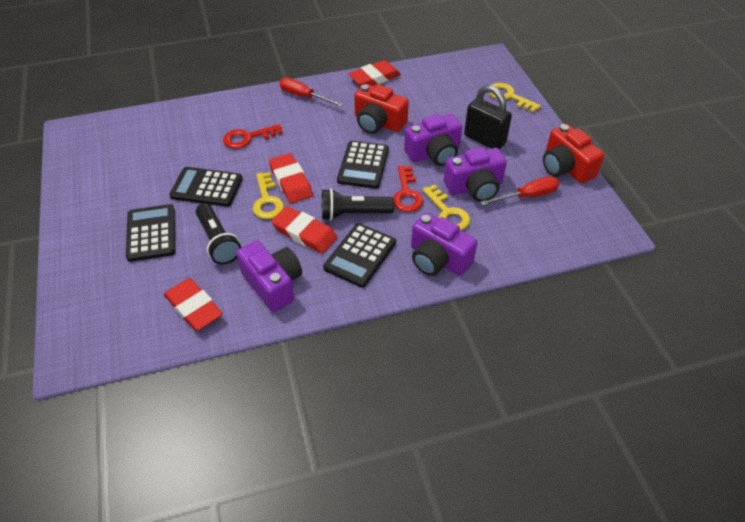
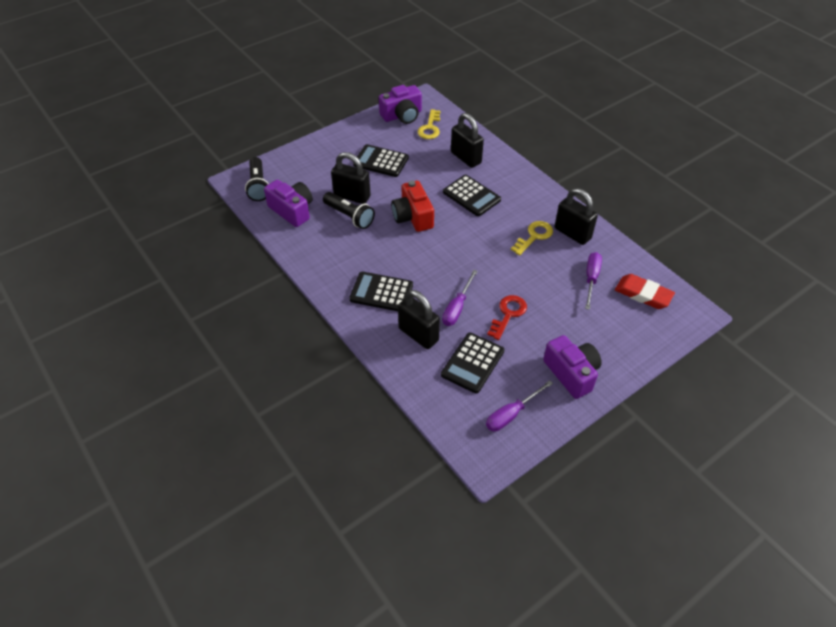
black padlock: 1 -> 4
purple camera: 4 -> 3
purple screwdriver: 0 -> 3
red camera: 2 -> 1
red eraser: 4 -> 1
red key: 2 -> 1
red screwdriver: 2 -> 0
yellow key: 3 -> 2

